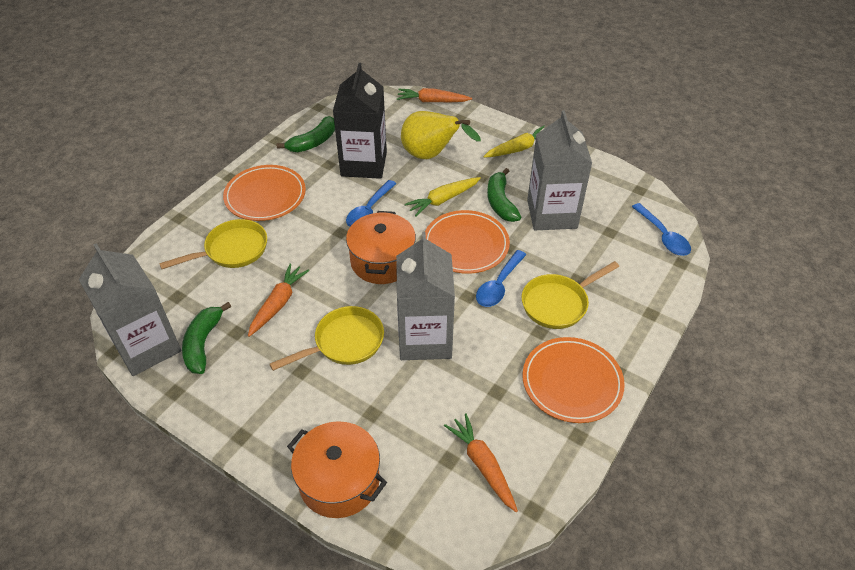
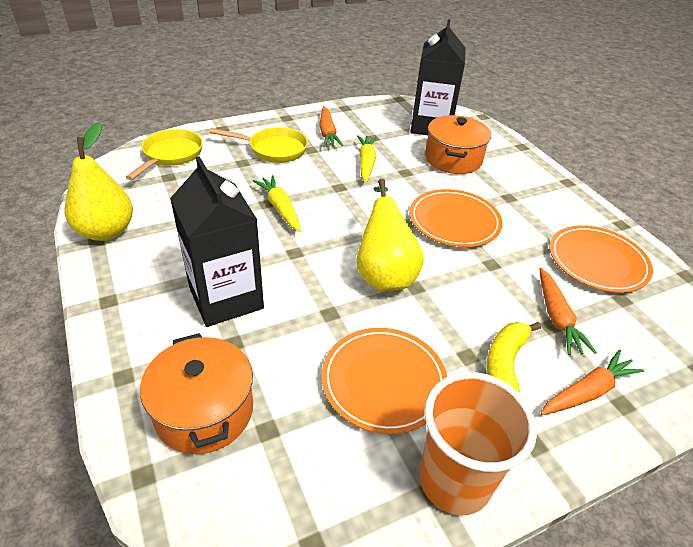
black carton: 1 -> 2
blue spoon: 3 -> 0
green banana: 3 -> 0
grey carton: 3 -> 0
orange cup: 0 -> 1
yellow banana: 0 -> 1
yellow pan: 3 -> 2
yellow pear: 1 -> 2

